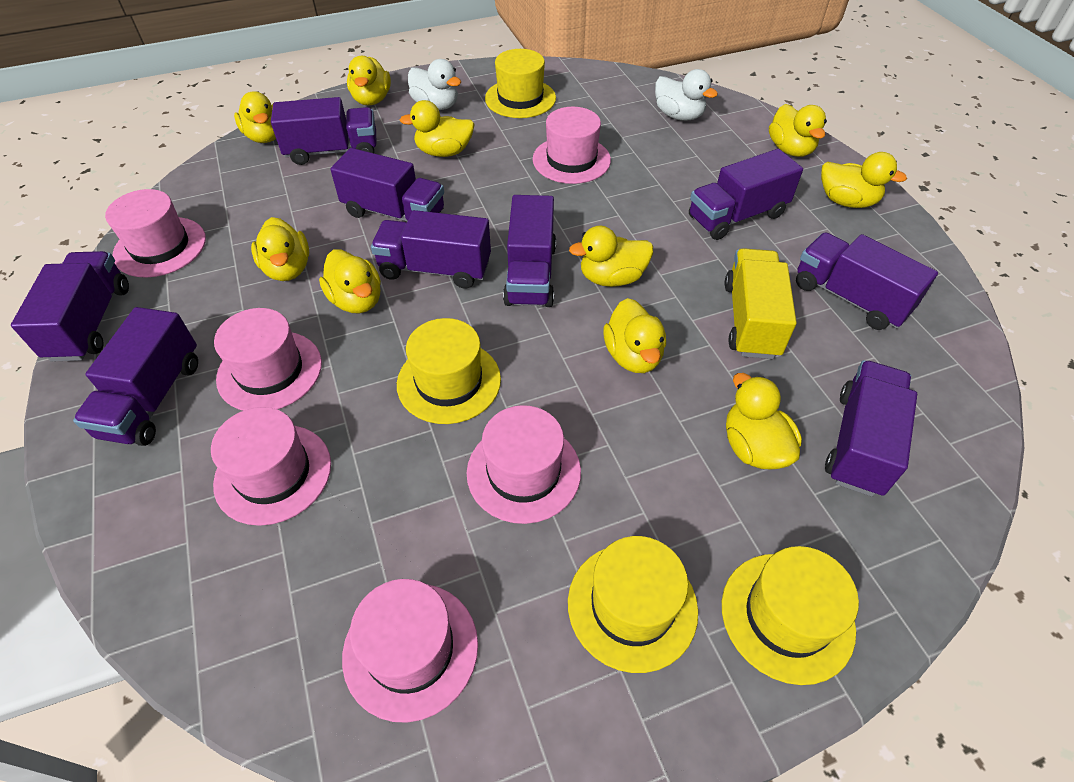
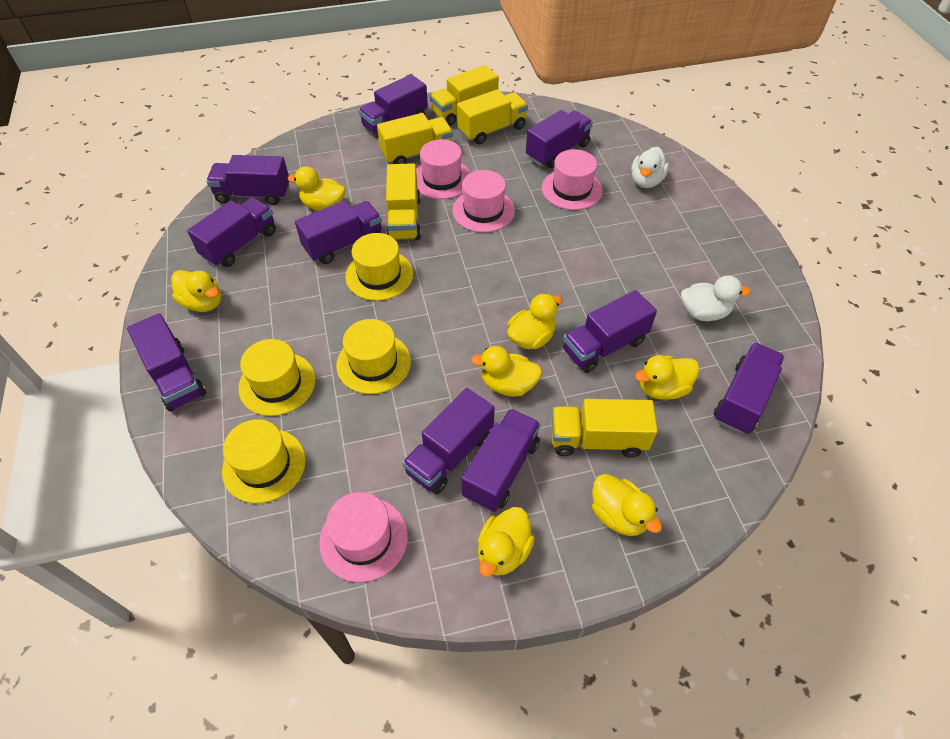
pink hat: 6 -> 4
purple truck: 9 -> 10
yellow duck: 10 -> 7
yellow truck: 1 -> 5

